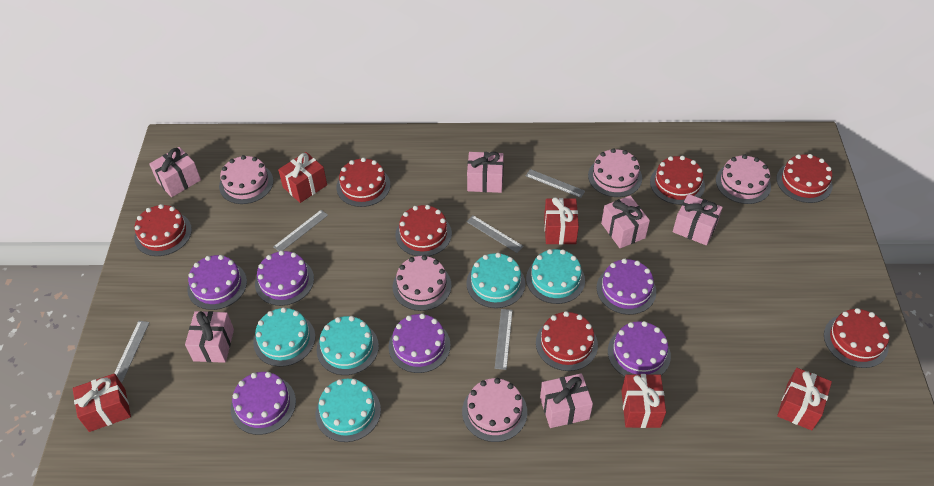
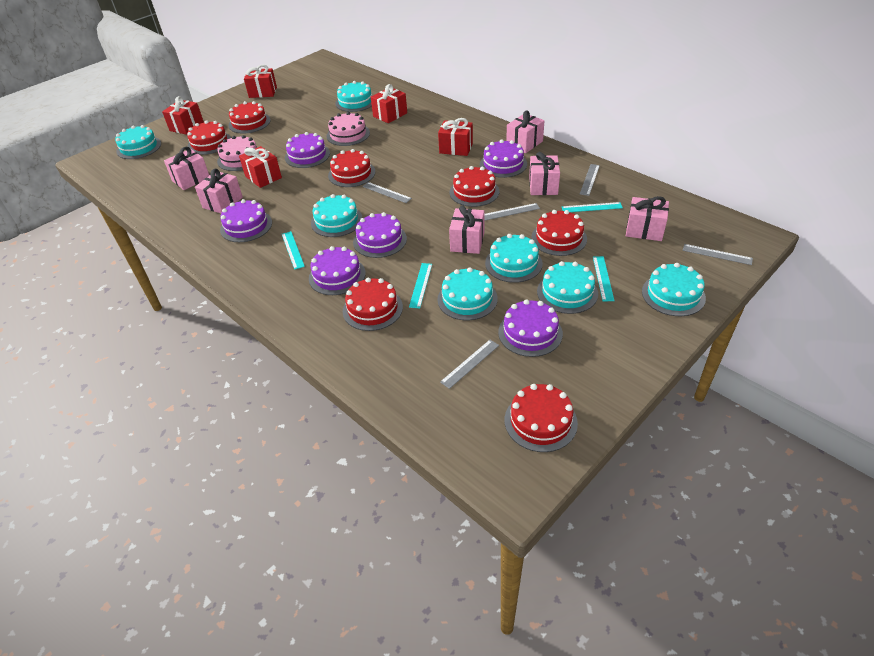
pink cake: 5 -> 2
turquoise cake: 5 -> 7
turquoise ruler: 0 -> 4

